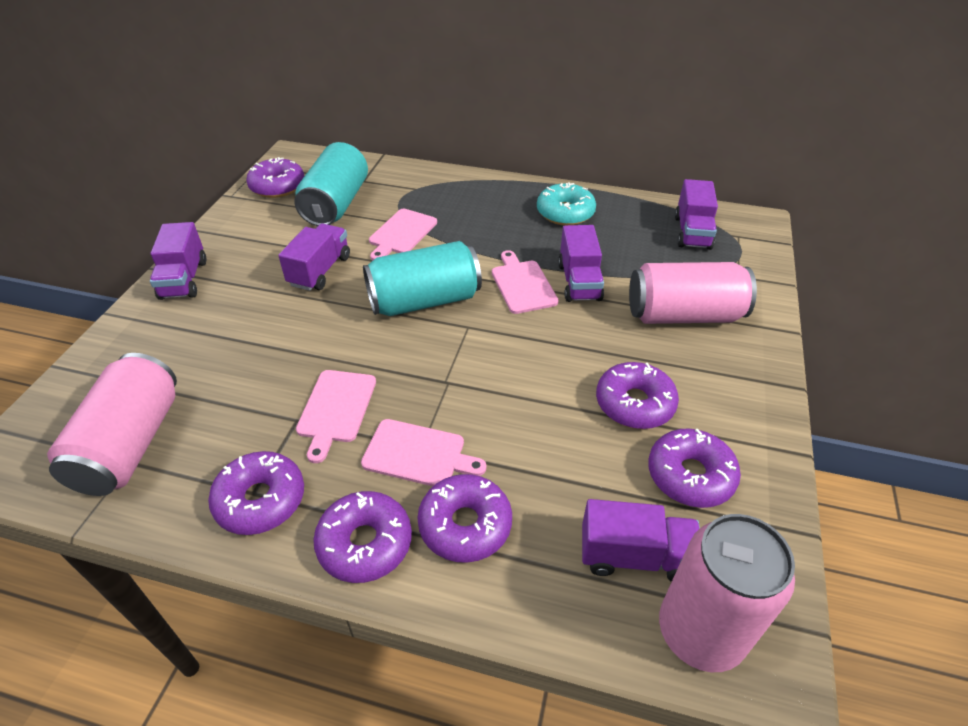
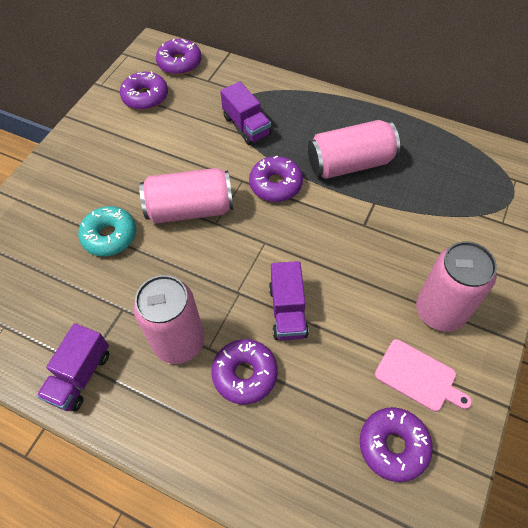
pink can: 3 -> 4
pink cutting board: 4 -> 1
purple donut: 6 -> 5
purple truck: 5 -> 3
turquoise can: 2 -> 0

